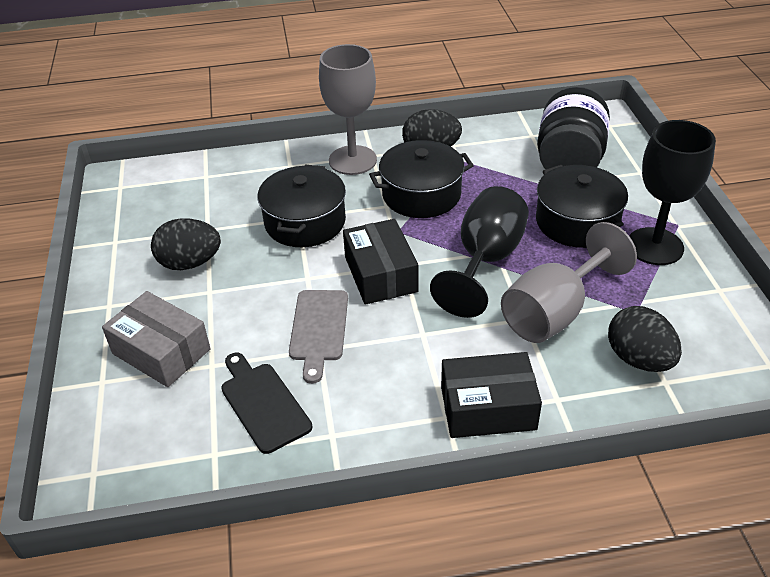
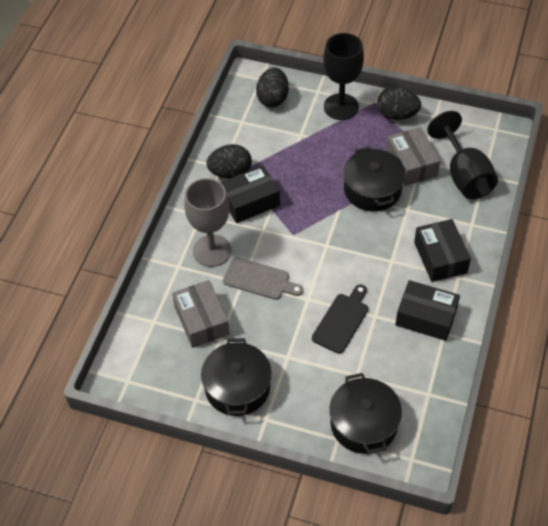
black box: 2 -> 3
black jar: 1 -> 0
grey box: 1 -> 2
grey goblet: 2 -> 1

